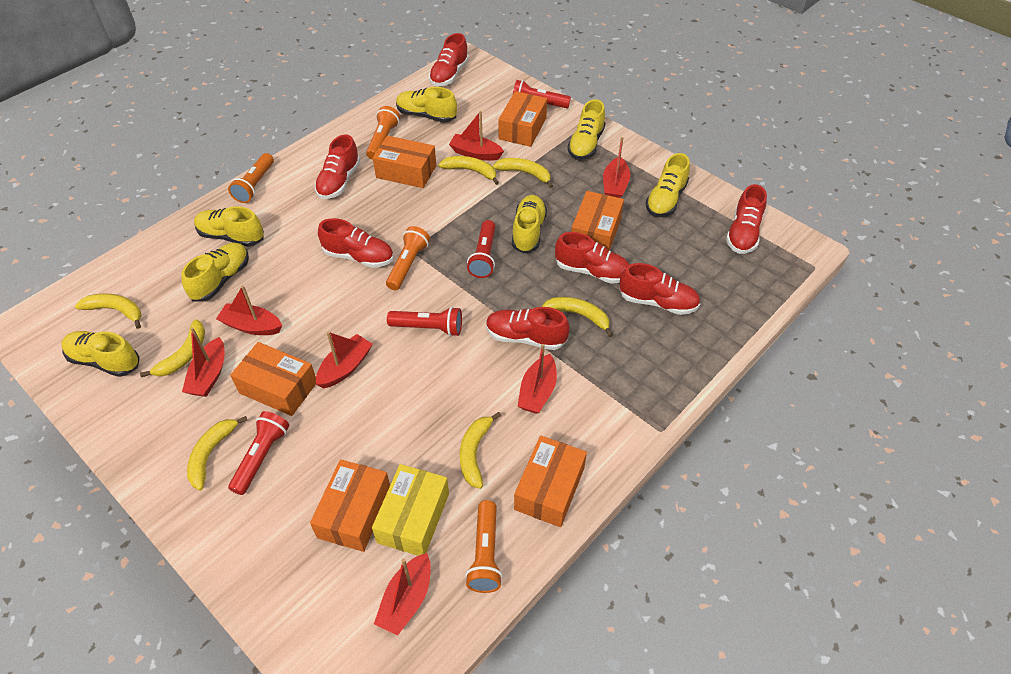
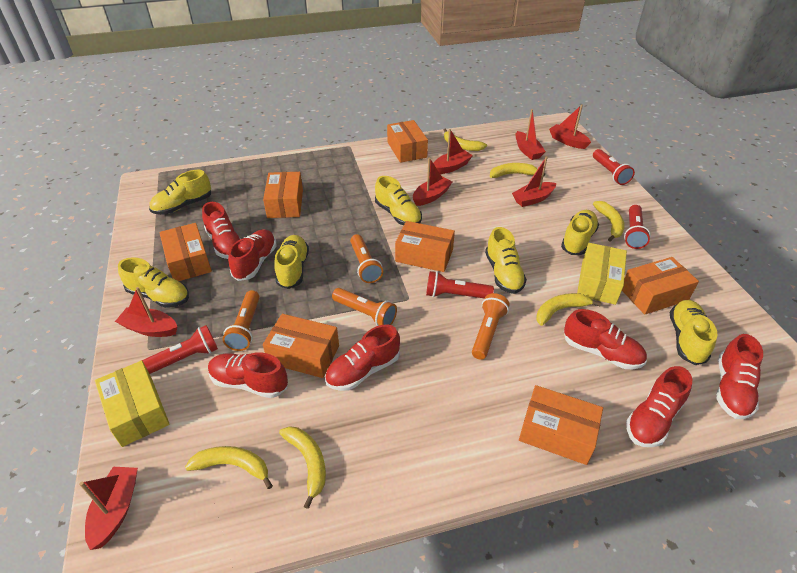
orange box: 6 -> 7
yellow banana: 7 -> 6
yellow box: 1 -> 2

